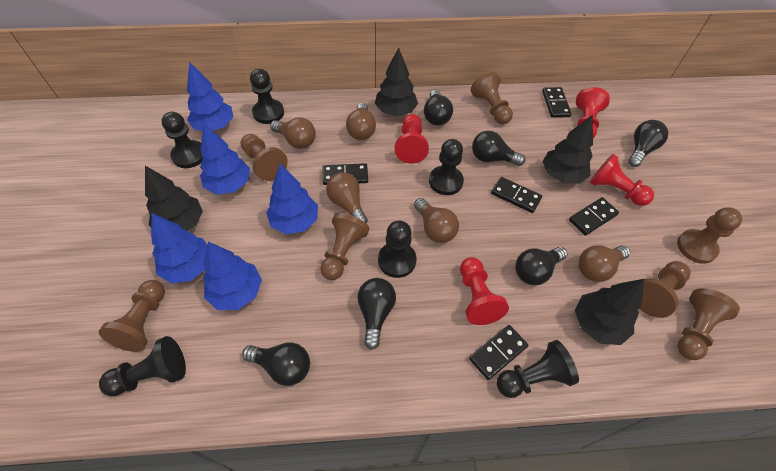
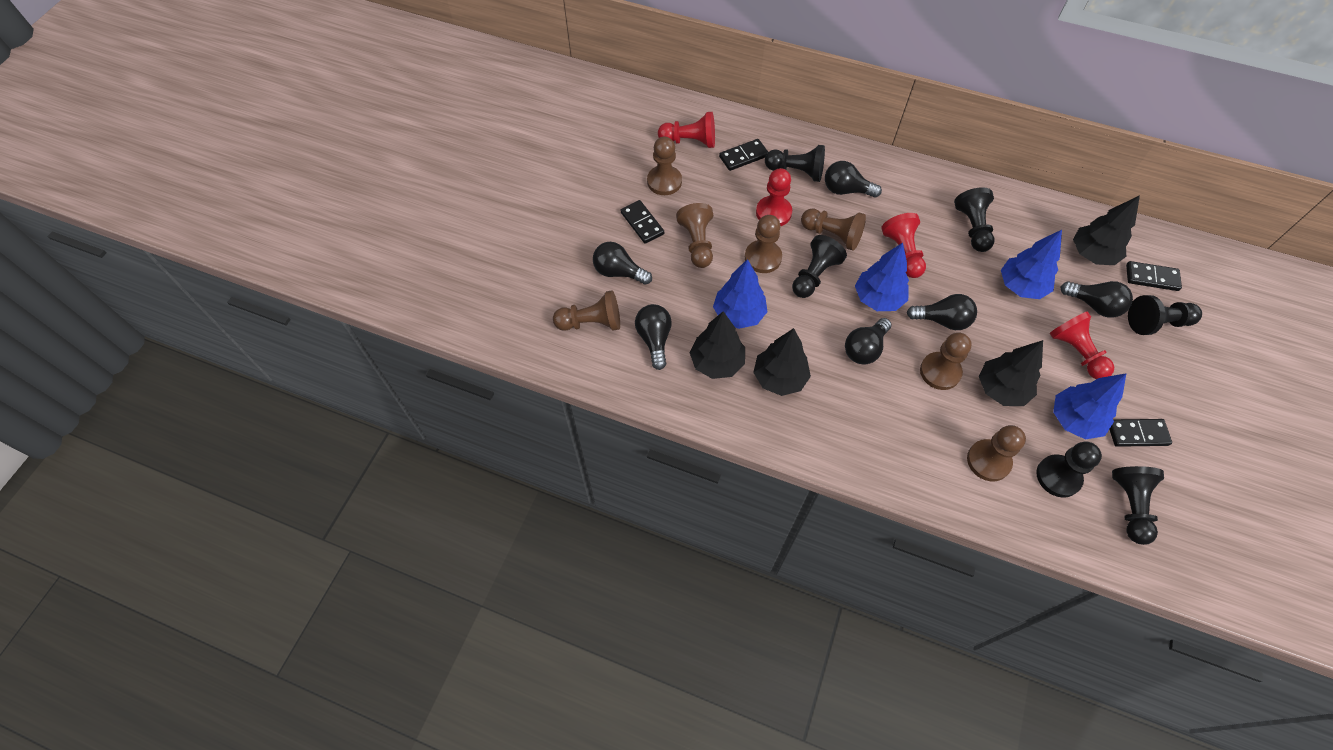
black domino: 5 -> 4
blue tree: 5 -> 4
brown light bulb: 5 -> 0

